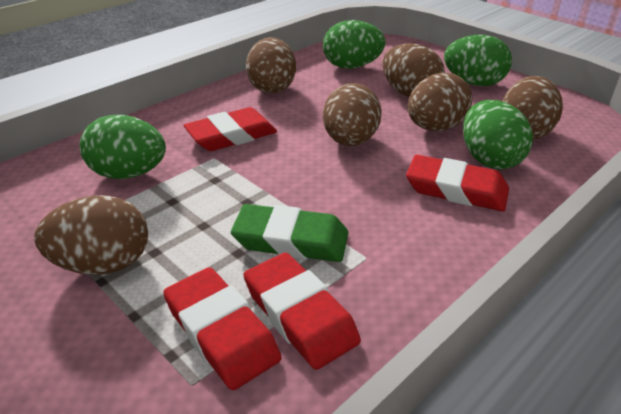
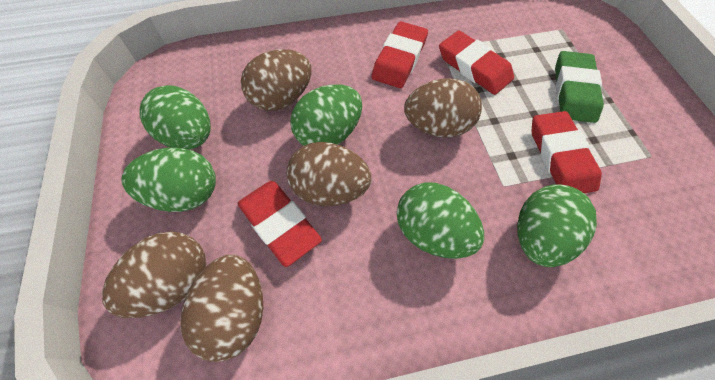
brown egg: 6 -> 5
green egg: 4 -> 5

